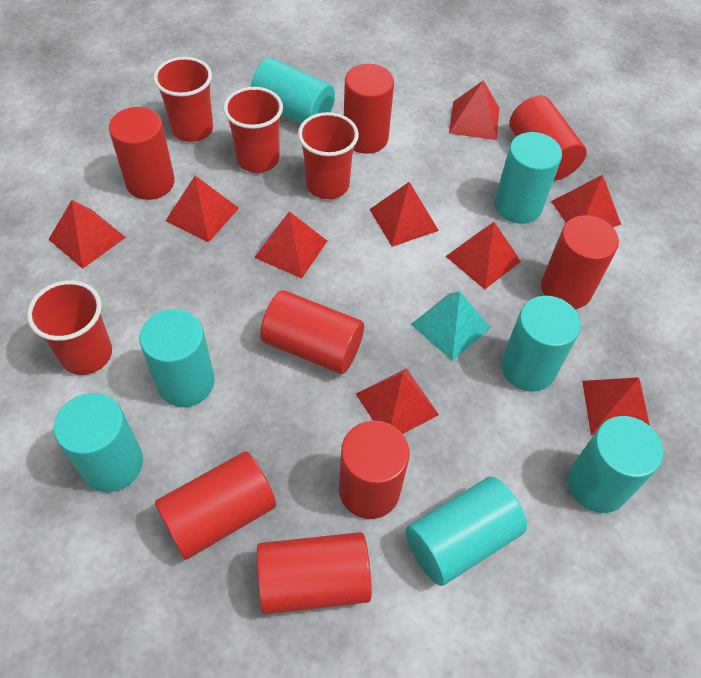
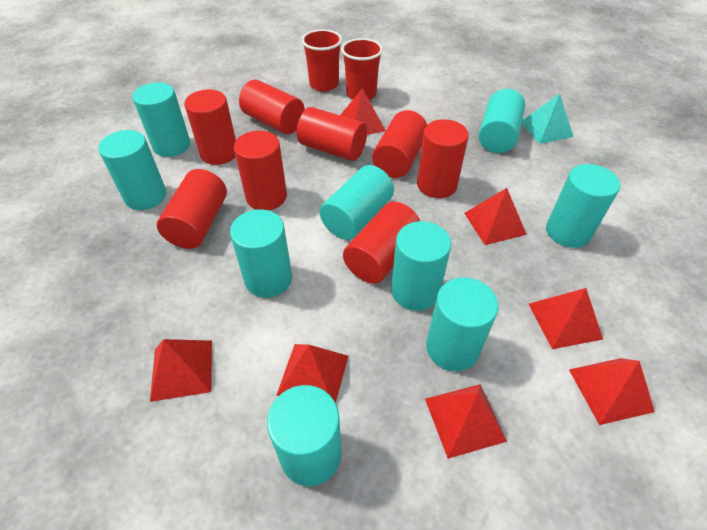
red cup: 4 -> 2
red pyramid: 9 -> 7
turquoise cylinder: 7 -> 9

